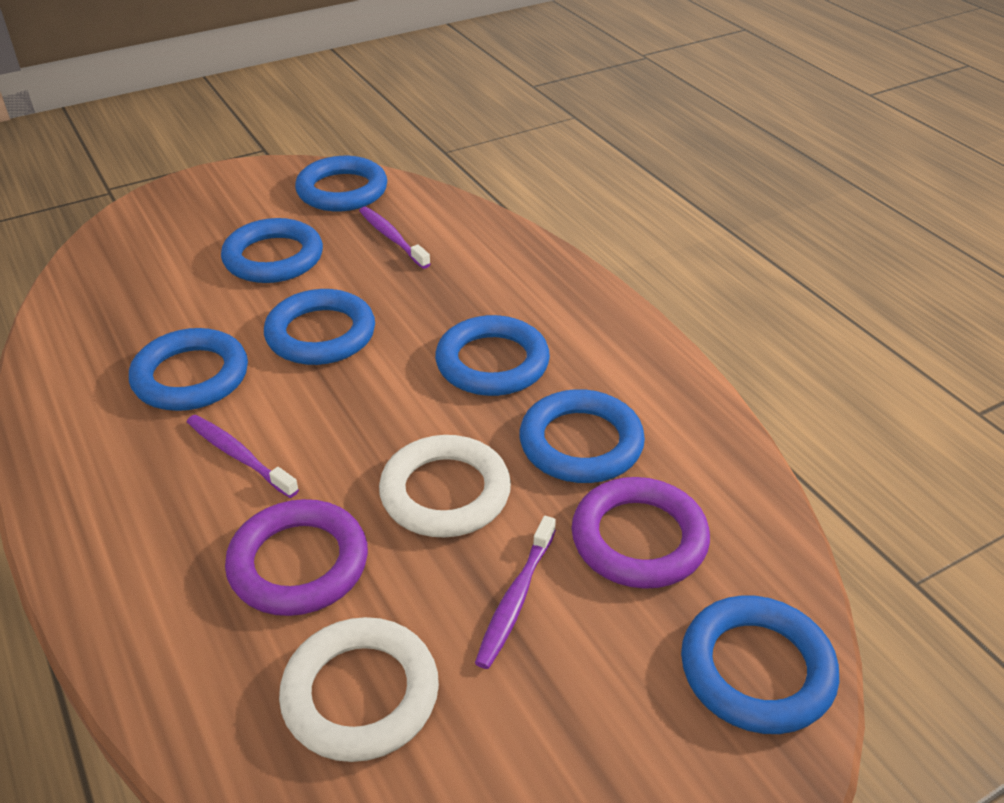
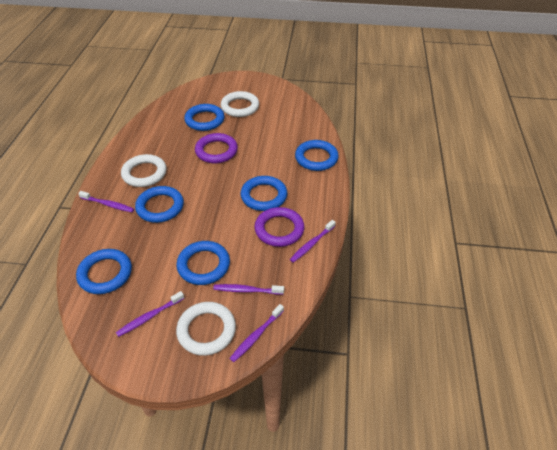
blue ring: 7 -> 6
purple toothbrush: 3 -> 5
white ring: 2 -> 3

